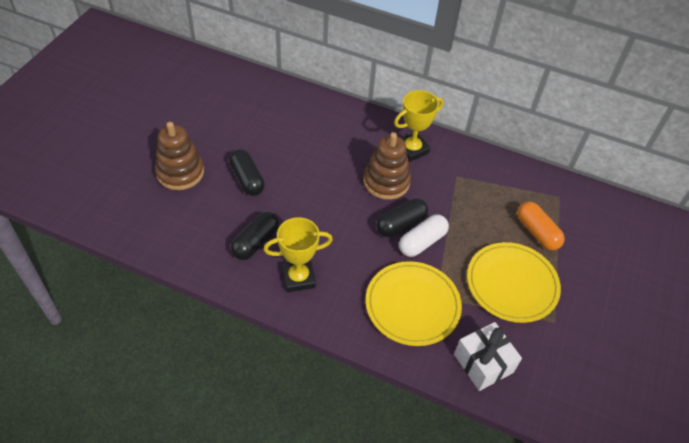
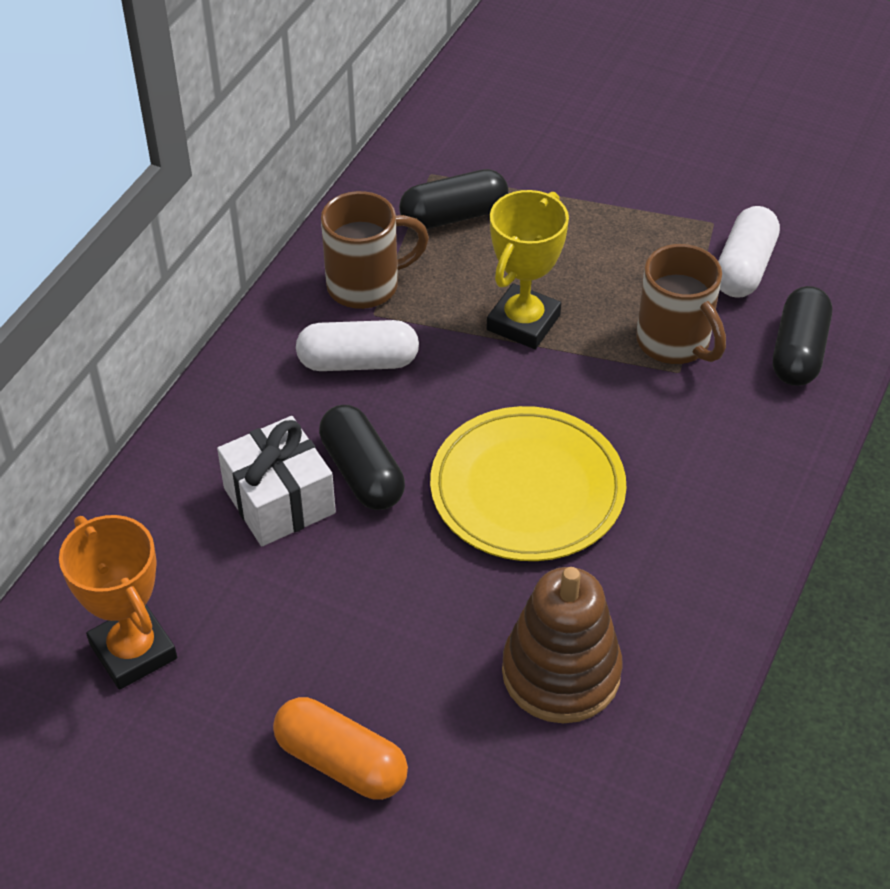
brown mug: 0 -> 2
brown stacking toy: 2 -> 1
orange trophy: 0 -> 1
white capsule: 1 -> 2
yellow plate: 2 -> 1
yellow trophy: 2 -> 1

